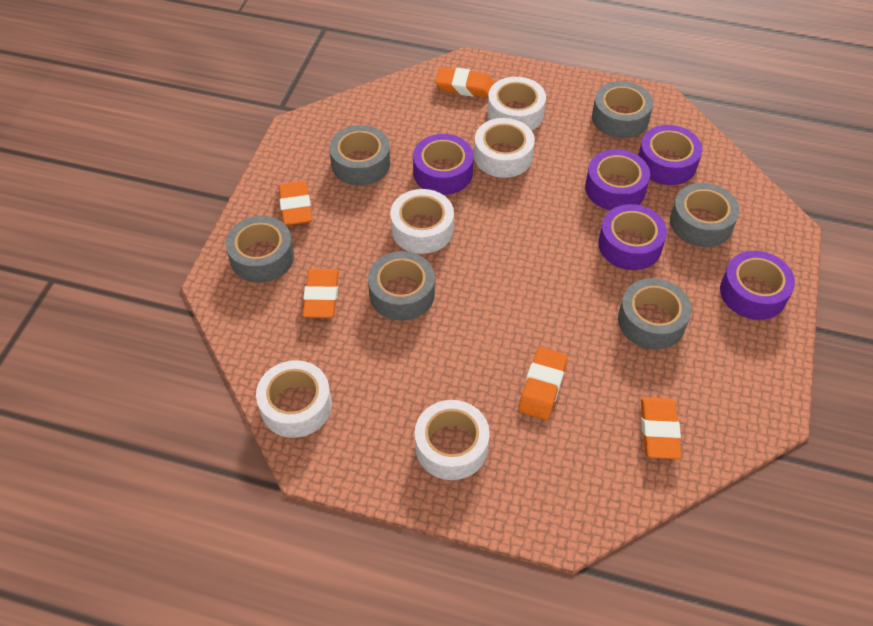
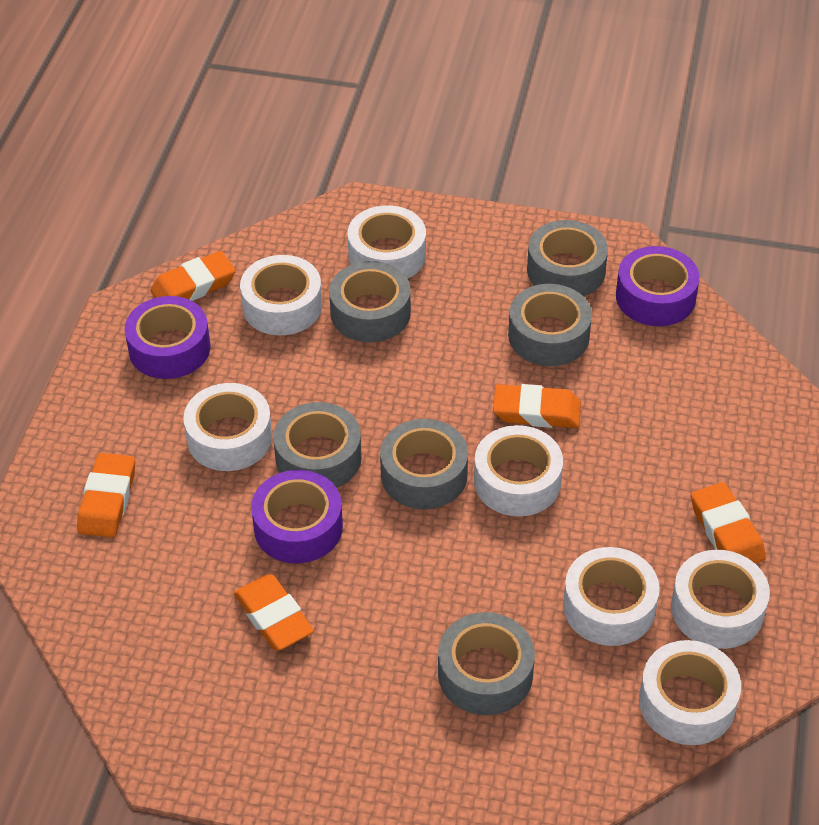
purple tape: 5 -> 3
white tape: 5 -> 7

